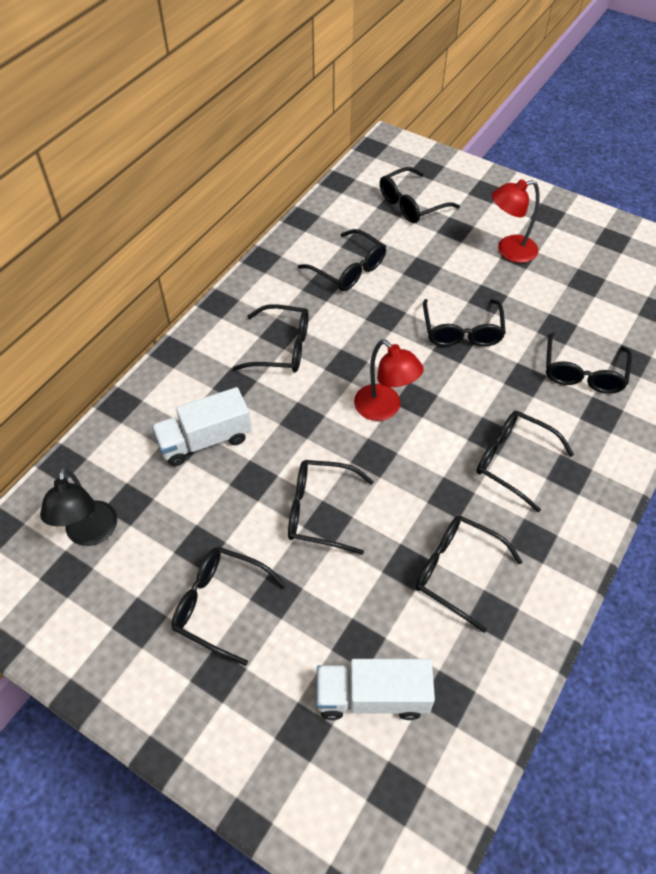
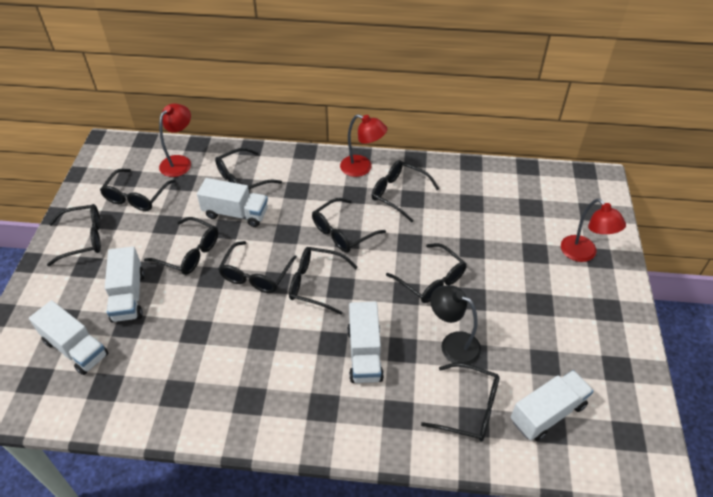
black glasses: 9 -> 10
red lamp: 2 -> 3
white truck: 2 -> 5

